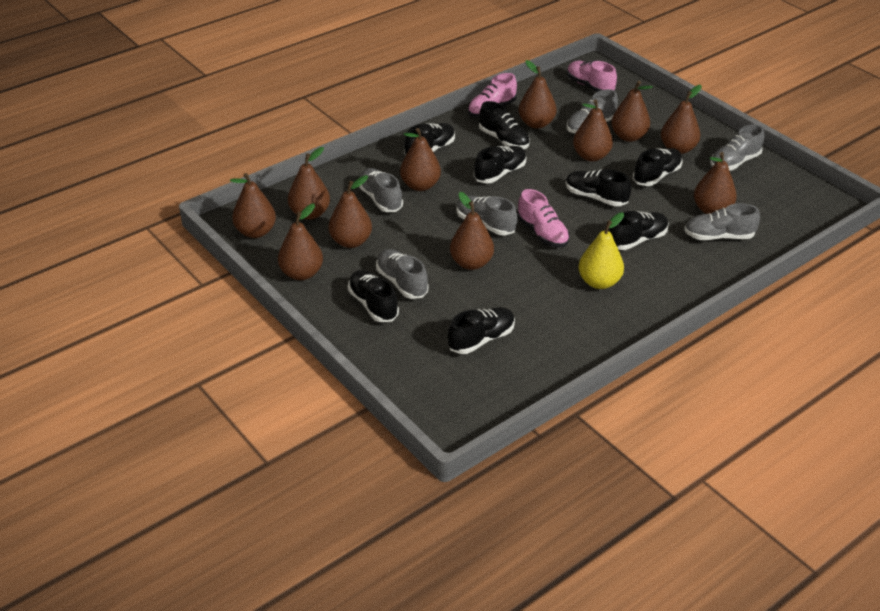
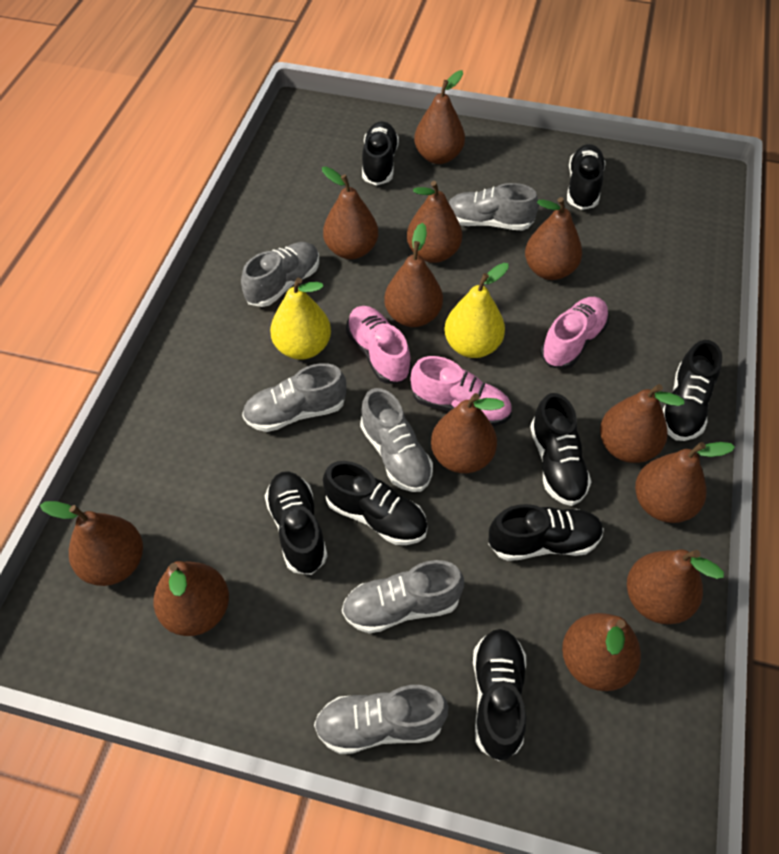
brown pear: 11 -> 12
yellow pear: 1 -> 2

